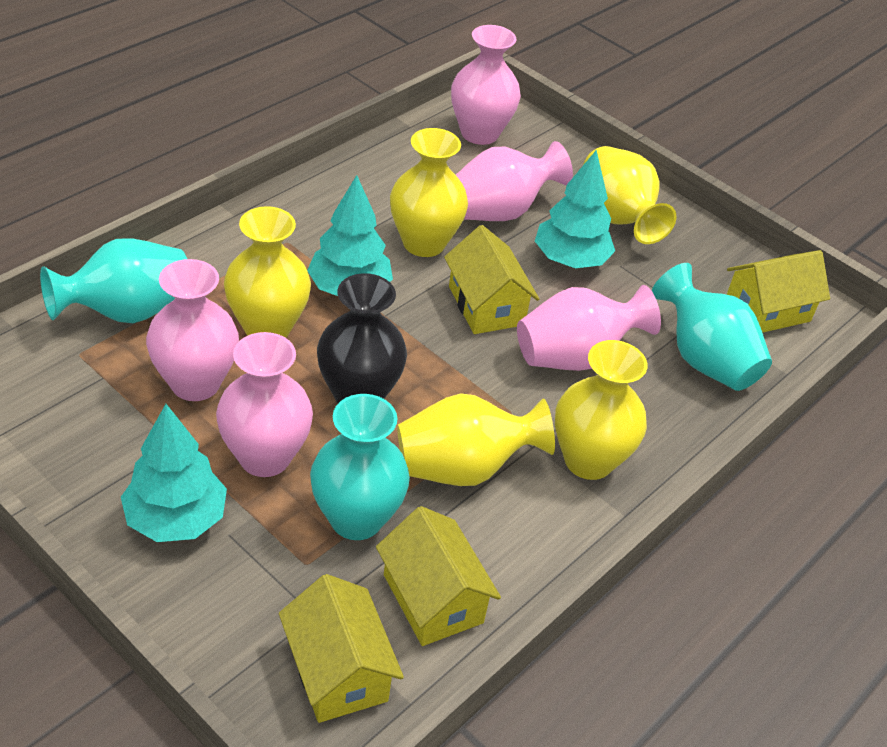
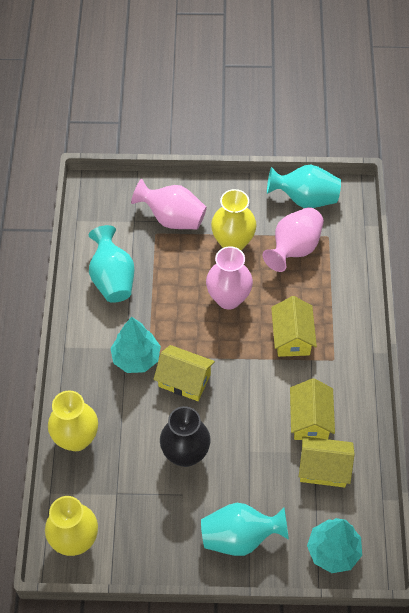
pink vase: 5 -> 3
turquoise tree: 3 -> 2
yellow vase: 5 -> 3

